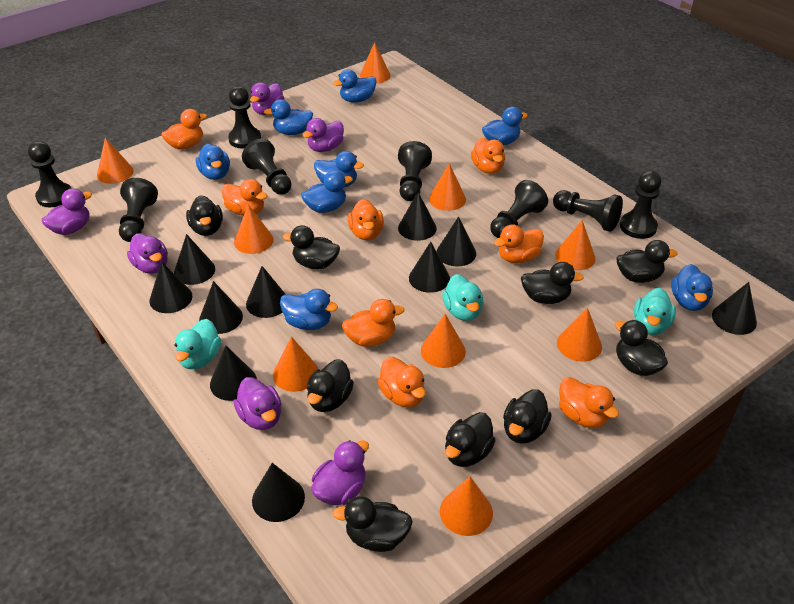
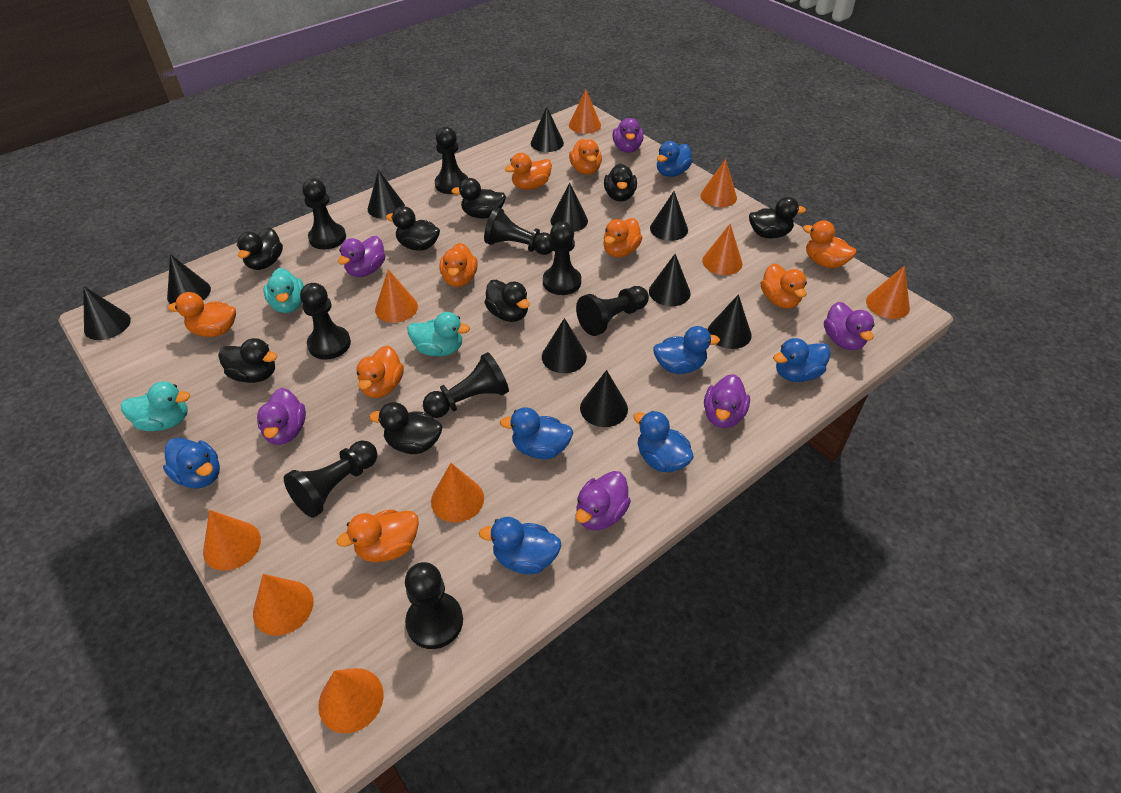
black duck: 9 -> 8
black pawn: 8 -> 9
blue duck: 8 -> 7
orange duck: 8 -> 9

